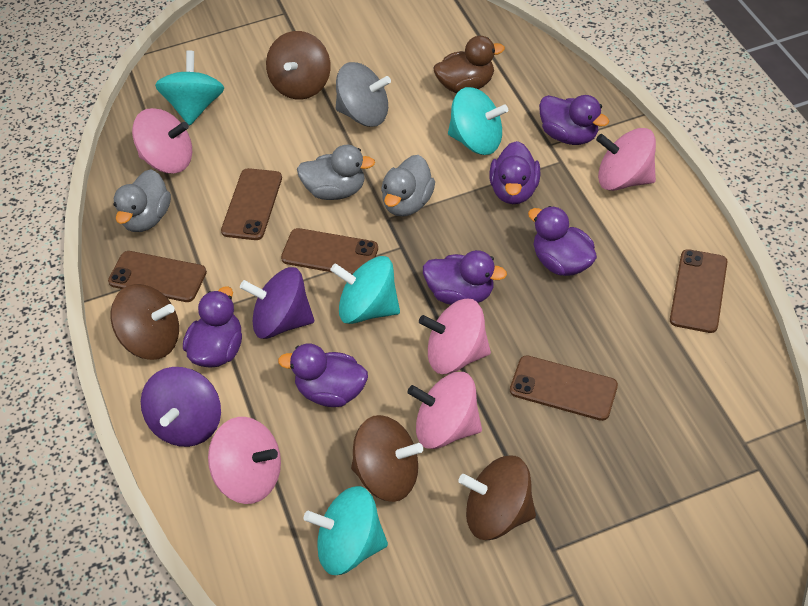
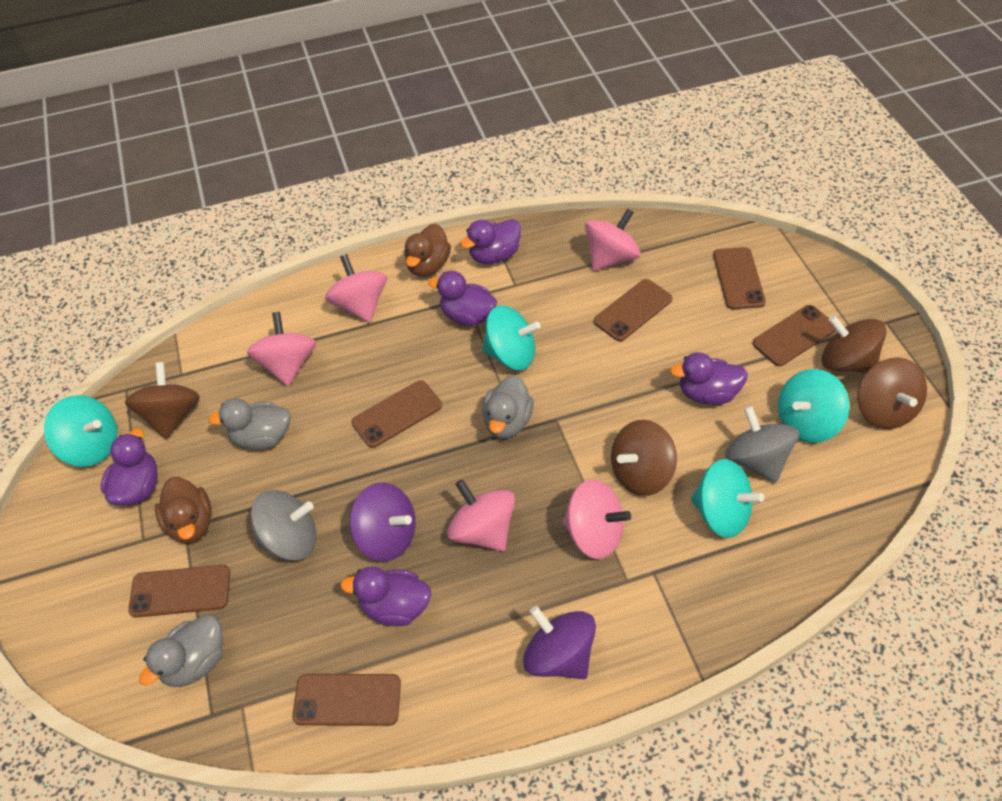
brown duck: 1 -> 2
brown phone: 5 -> 6
grey spinning top: 1 -> 2
purple duck: 6 -> 5

